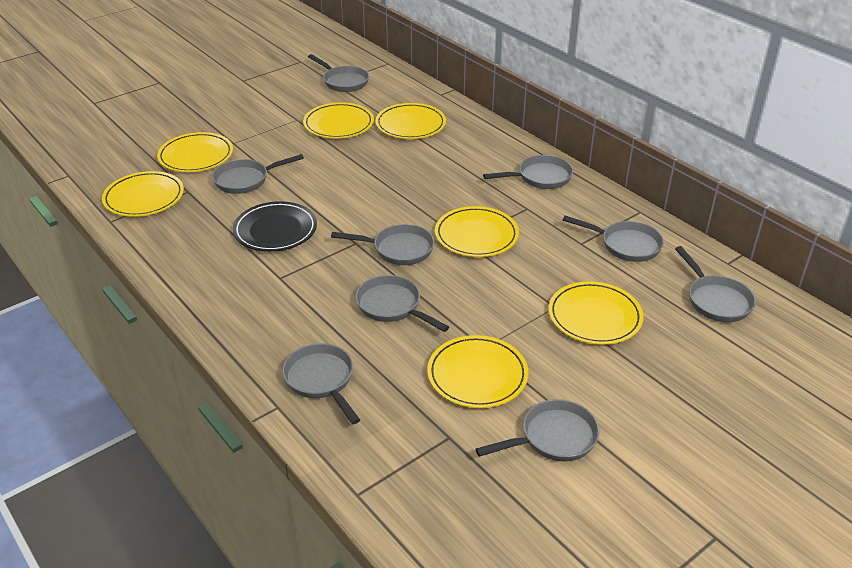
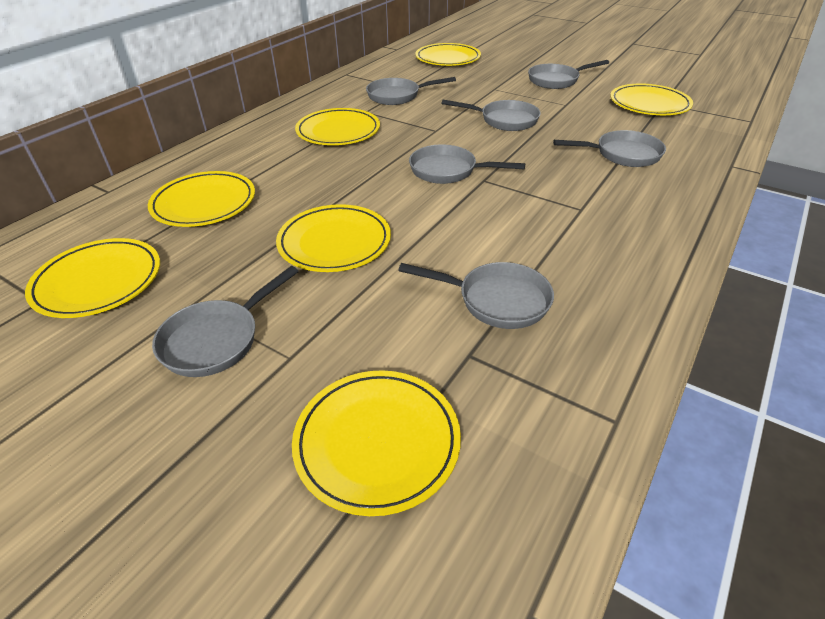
black plate: 1 -> 0
grey pan: 9 -> 7

